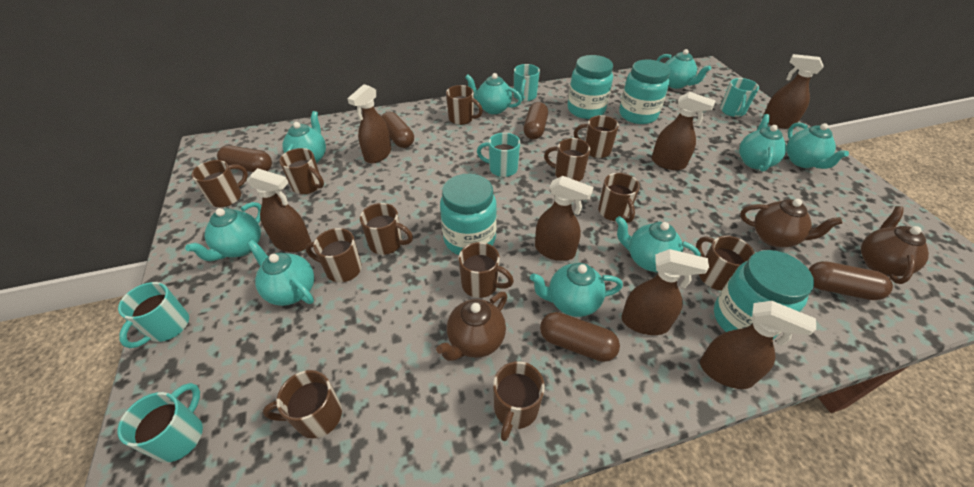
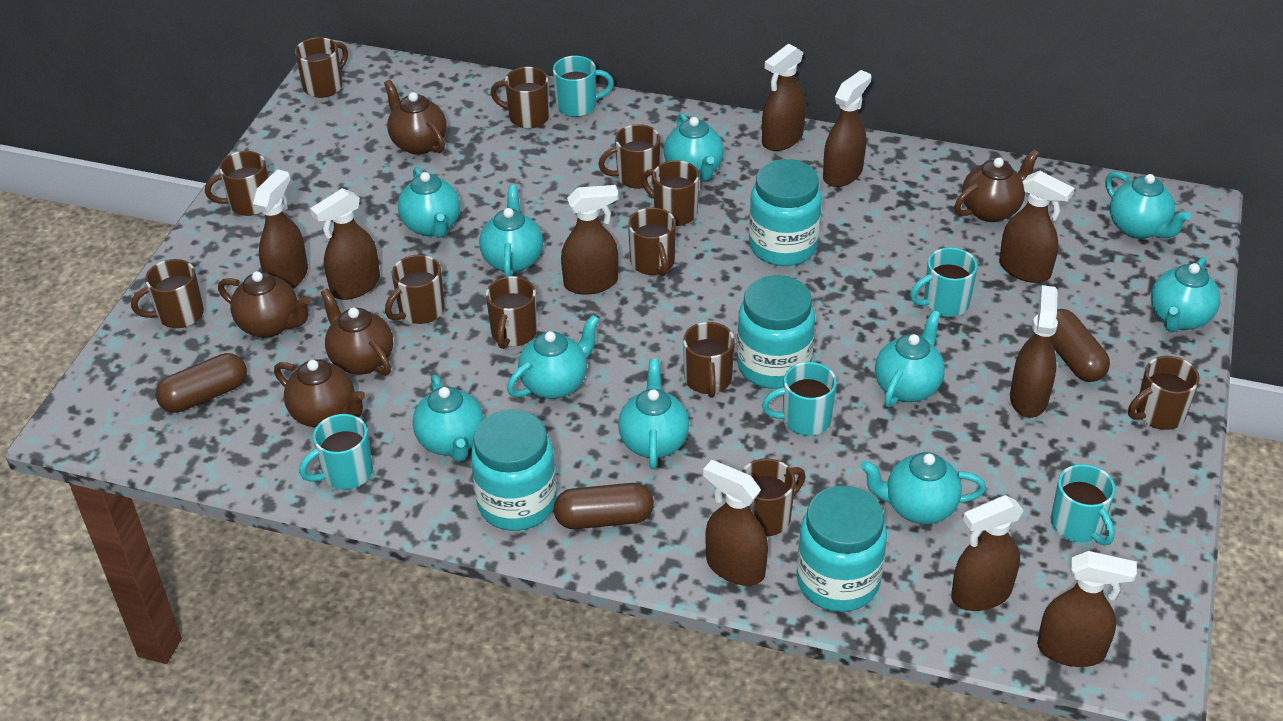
brown capsule: 5 -> 3
brown spray bottle: 7 -> 10
brown teapot: 3 -> 5
turquoise teapot: 9 -> 10

